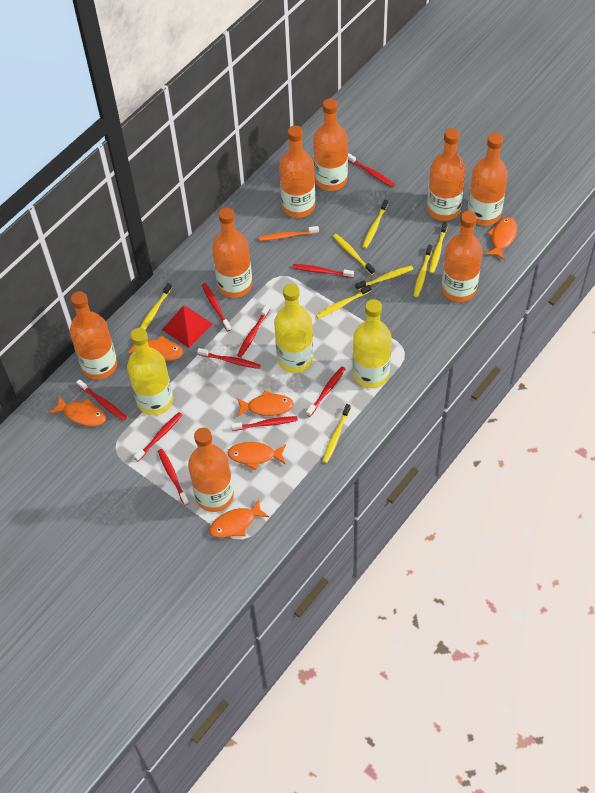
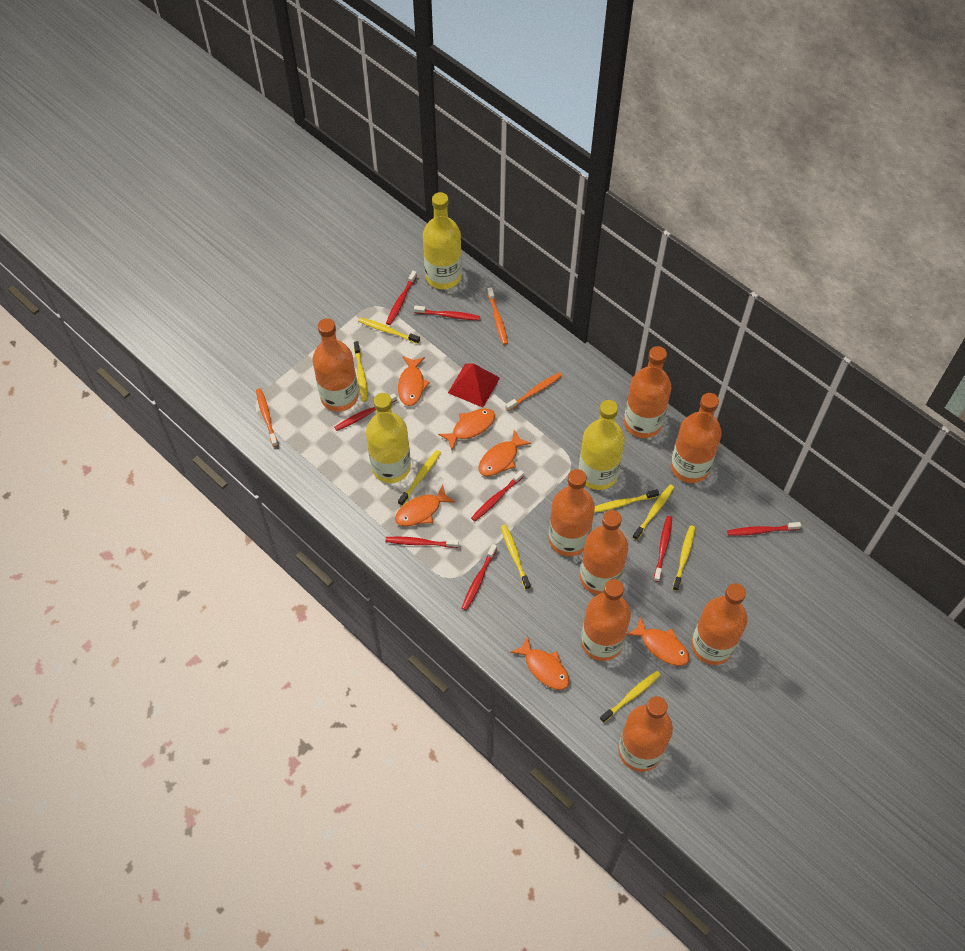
orange toothbrush: 1 -> 3
red toothbrush: 10 -> 8

